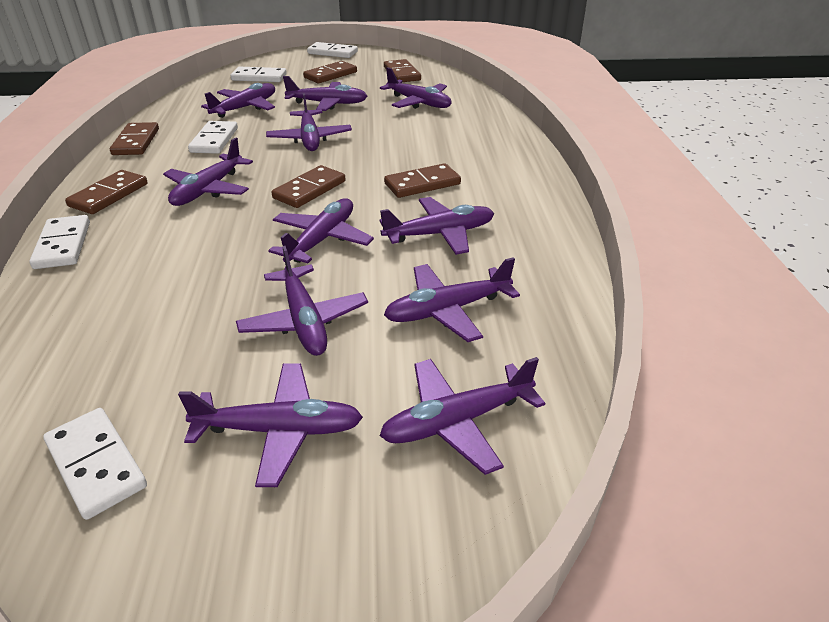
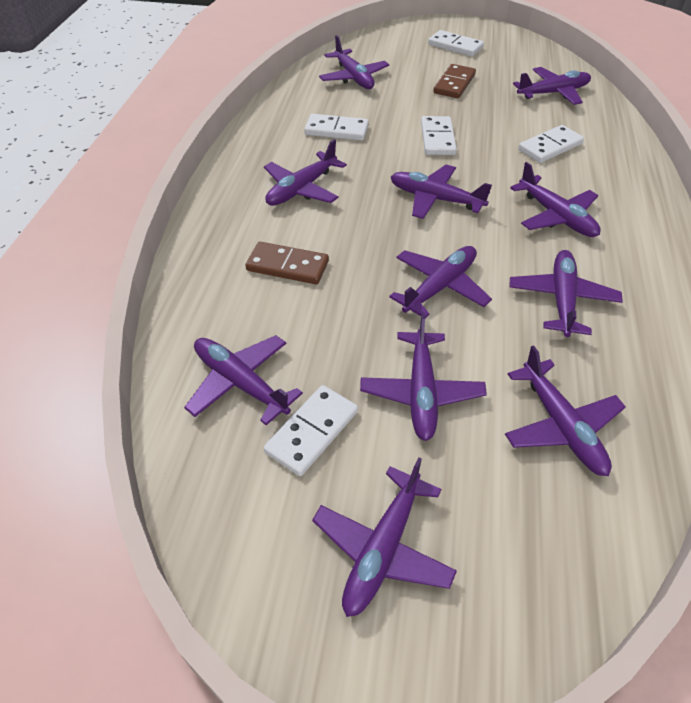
brown domino: 6 -> 2

